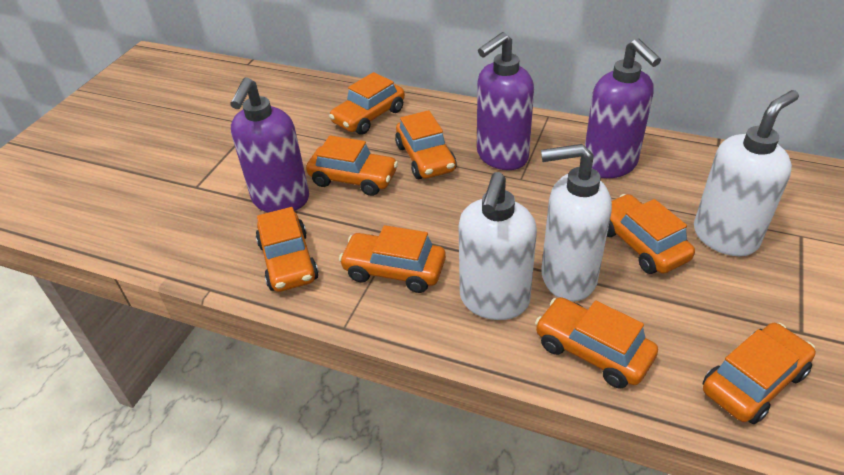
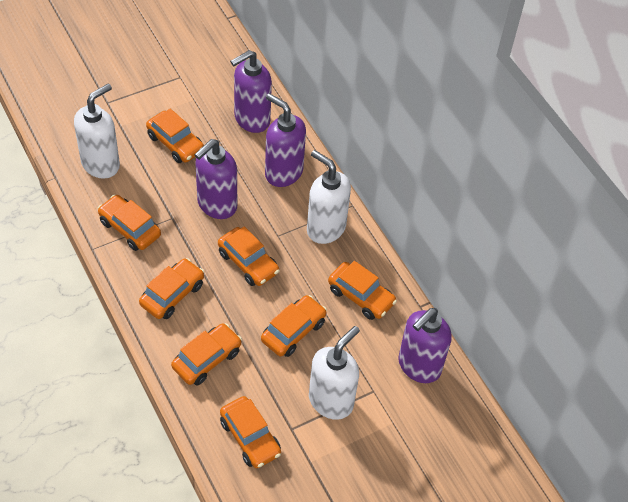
purple soap dispenser: 3 -> 4

